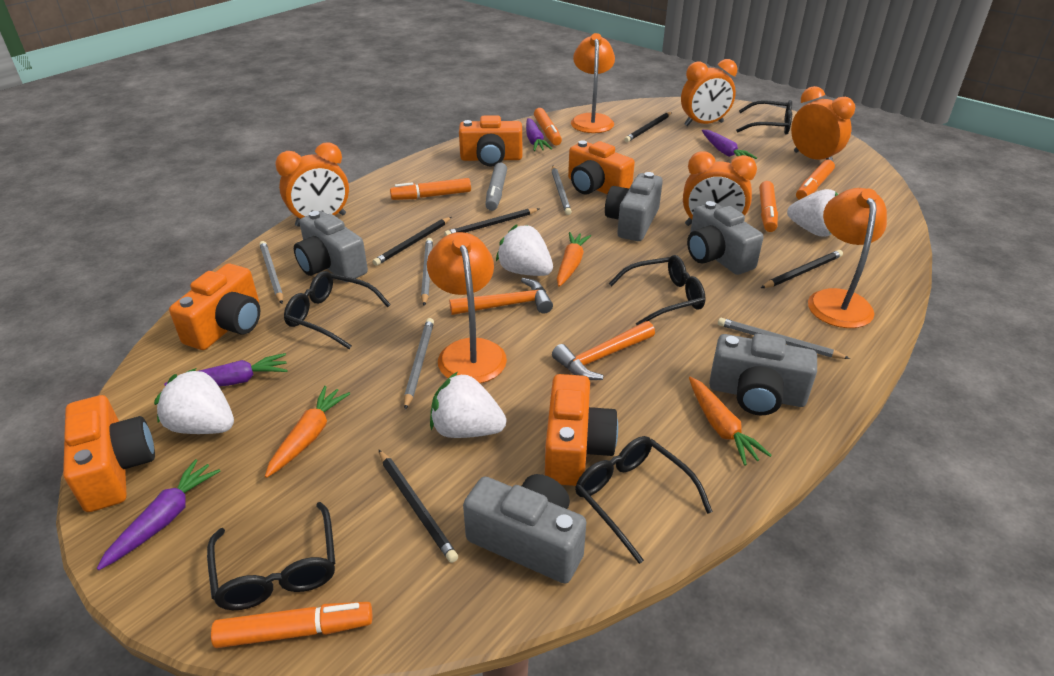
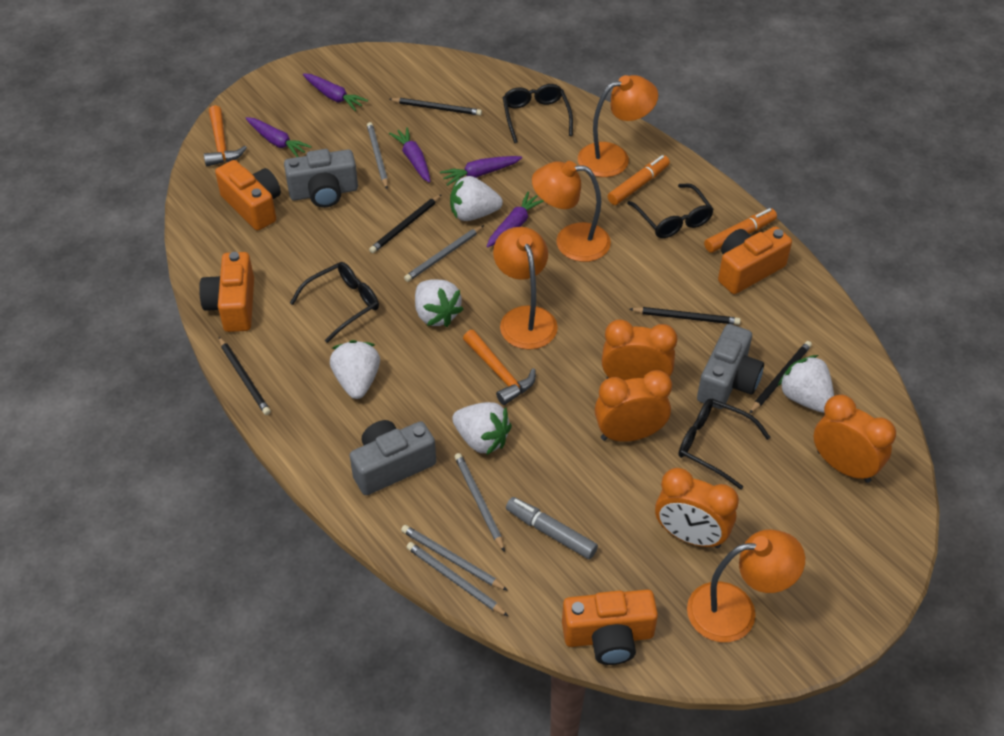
black glasses: 5 -> 4
grey camera: 5 -> 3
orange camera: 5 -> 4
orange carrot: 3 -> 0
orange lamp: 3 -> 4
orange marker: 5 -> 2
purple carrot: 4 -> 5
white strawberry: 4 -> 5

